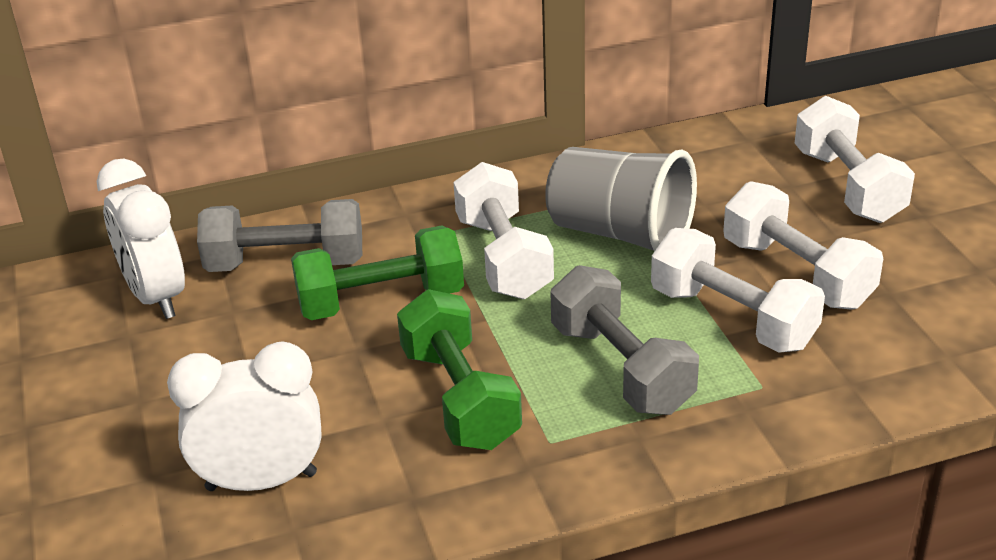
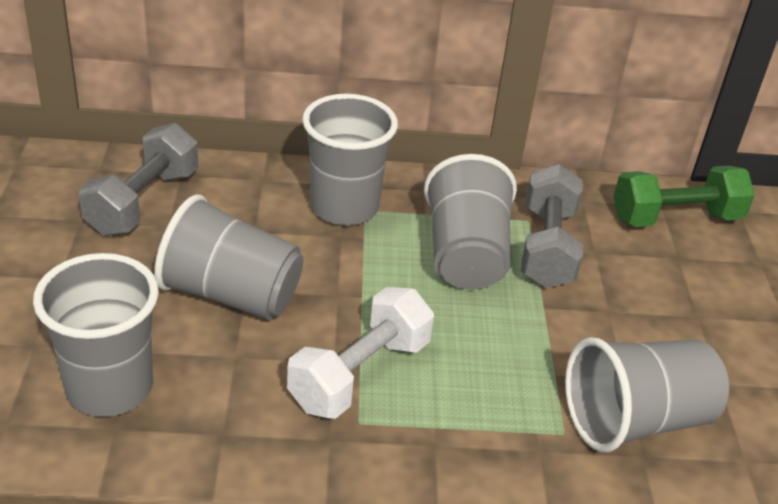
green dumbbell: 2 -> 1
grey cup: 1 -> 5
white clock: 2 -> 0
white dumbbell: 4 -> 1

